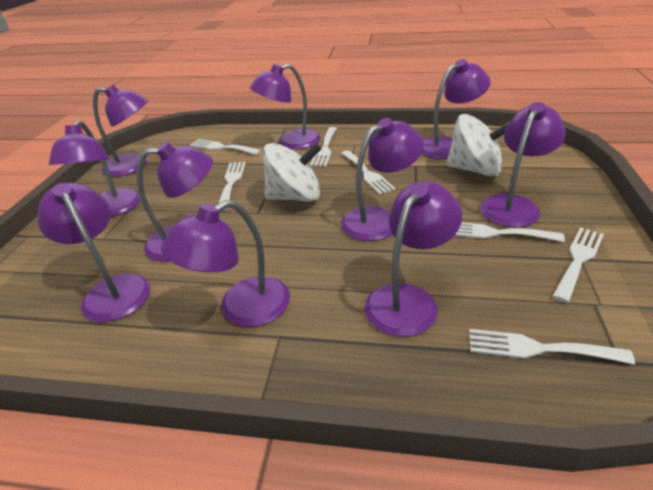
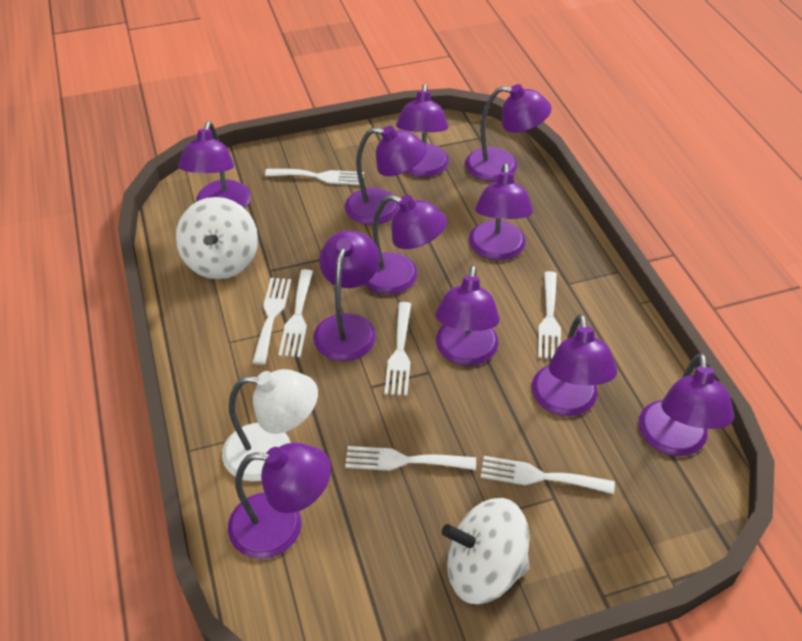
purple lamp: 10 -> 11
white lamp: 0 -> 1

